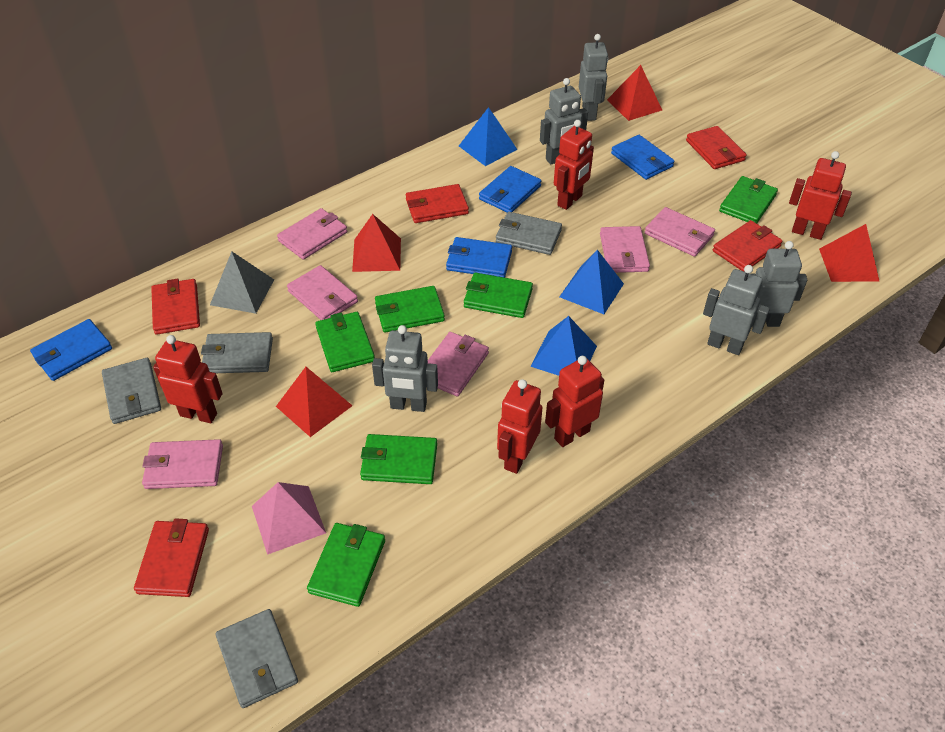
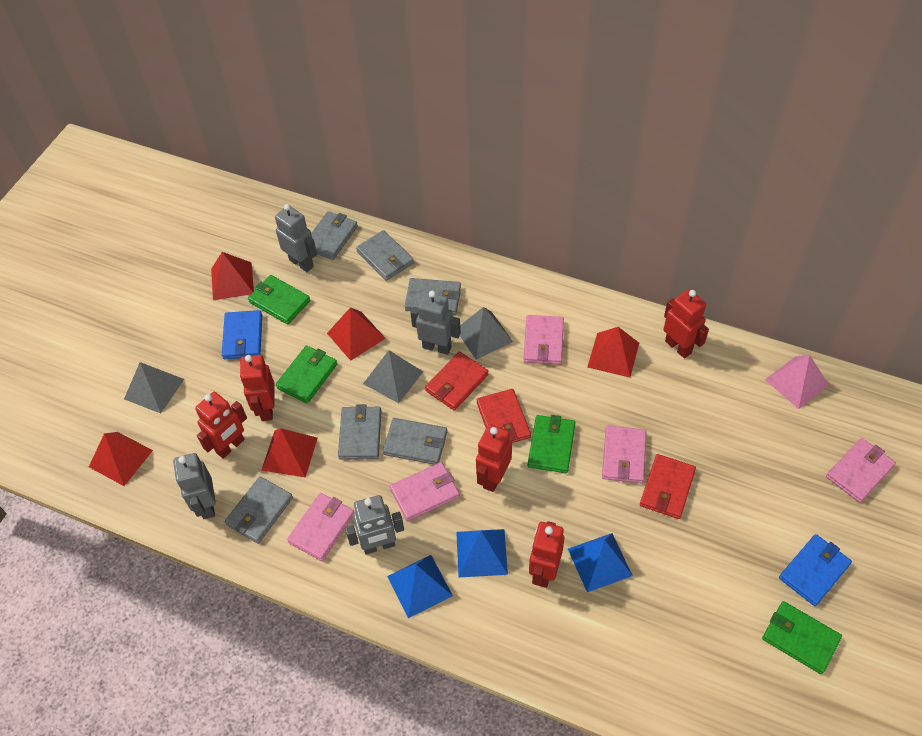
blue wallet: 4 -> 2
green wallet: 6 -> 4
grey pyramid: 1 -> 3
grey robot: 5 -> 4
grey wallet: 4 -> 6
pink wallet: 6 -> 5
red pyramid: 4 -> 5
red wallet: 5 -> 3

